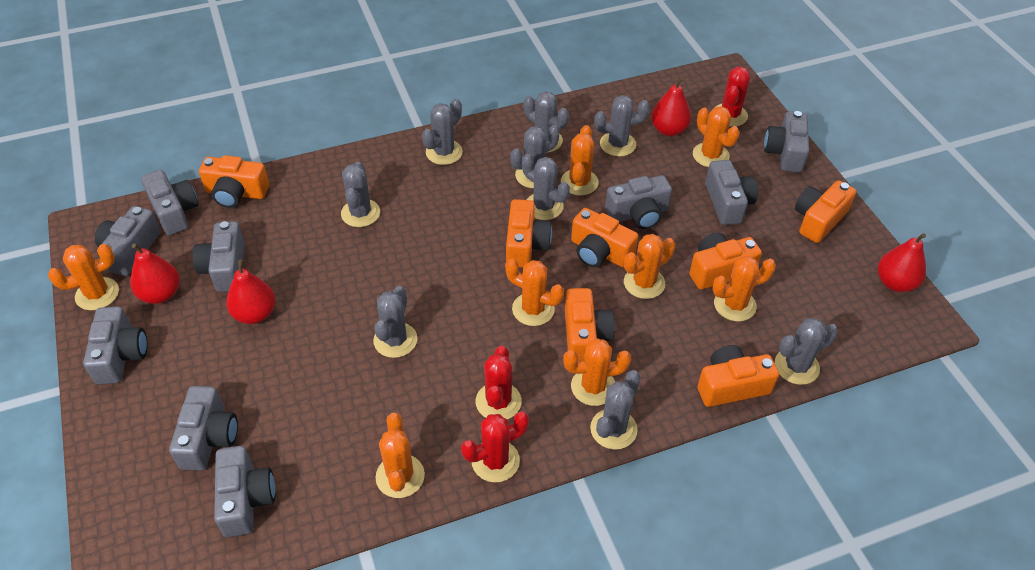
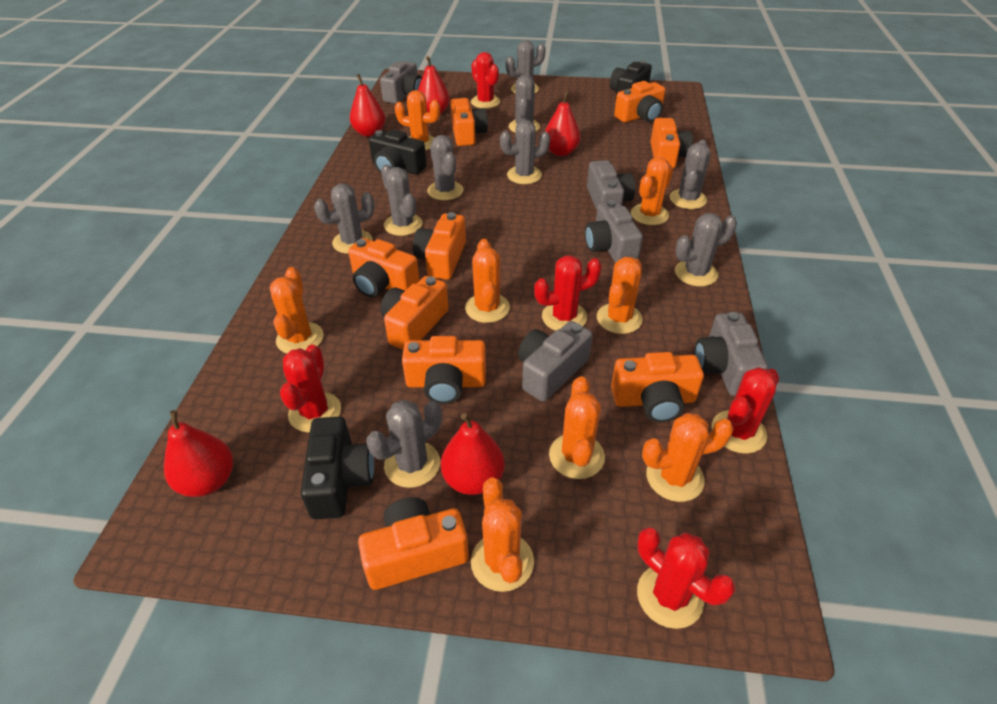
black camera: 0 -> 3
grey camera: 9 -> 5
orange camera: 7 -> 9
red cactus: 3 -> 5
red pear: 4 -> 5

